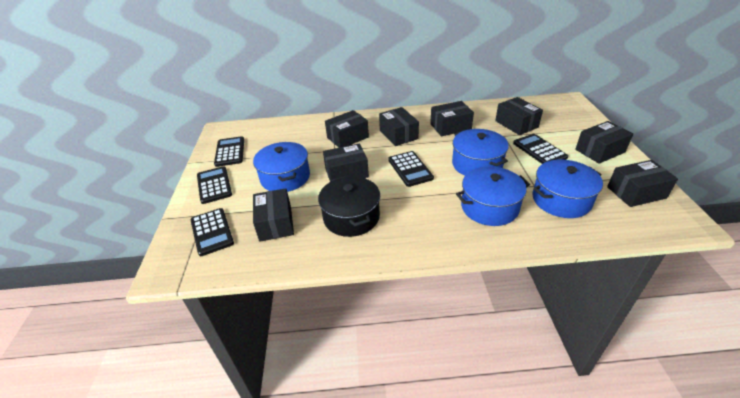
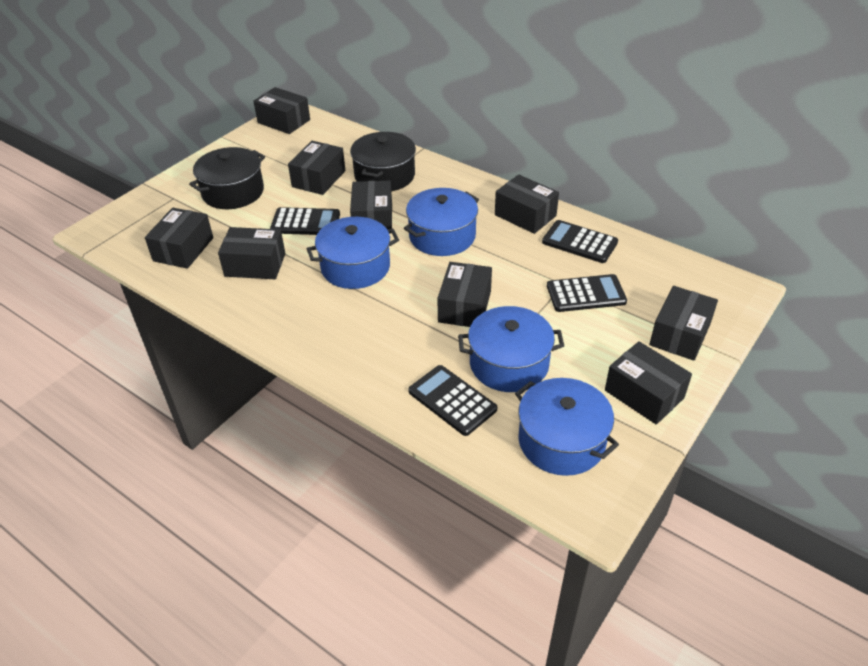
black box: 8 -> 9
black calculator: 5 -> 4
black pot: 1 -> 2

